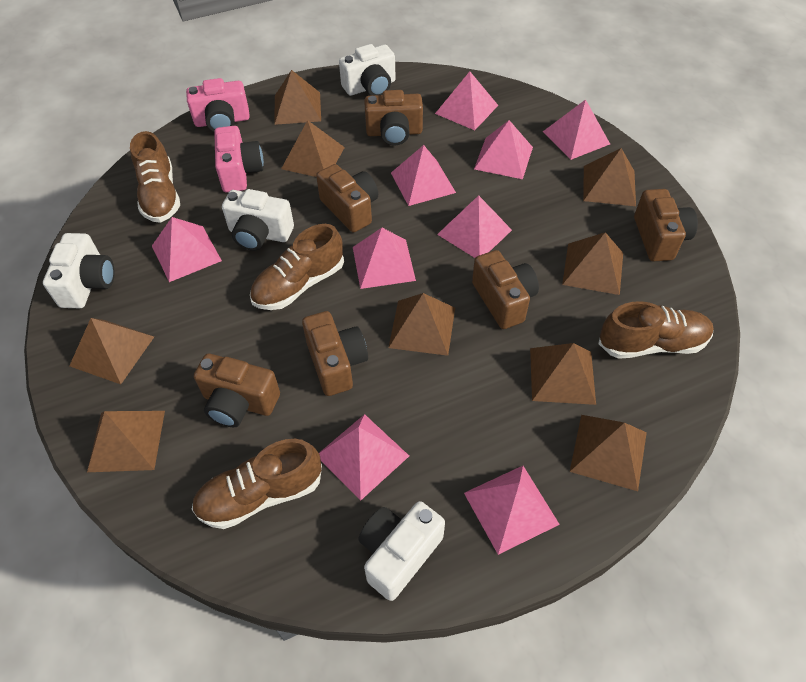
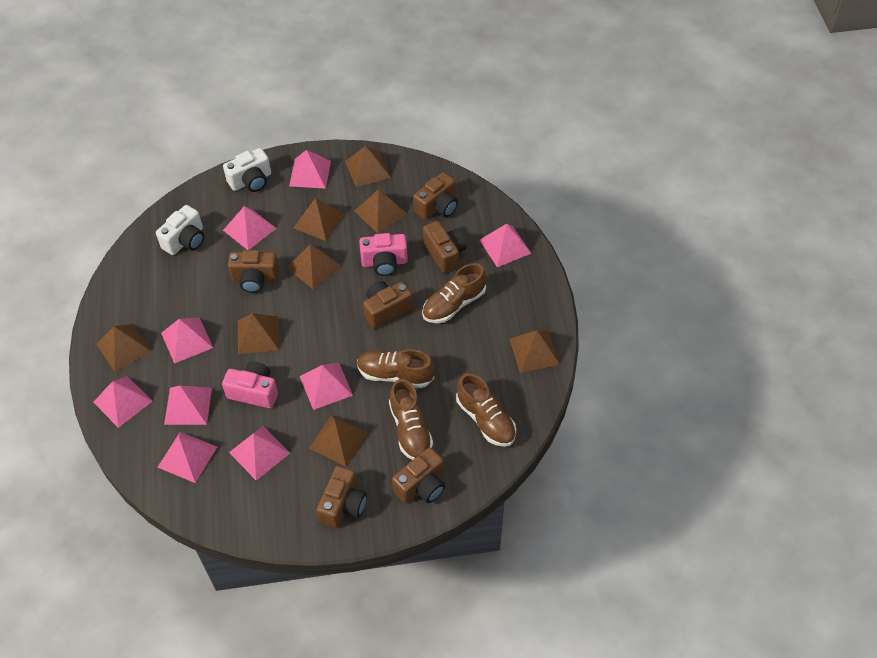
brown pyramid: 9 -> 8
white camera: 4 -> 2

